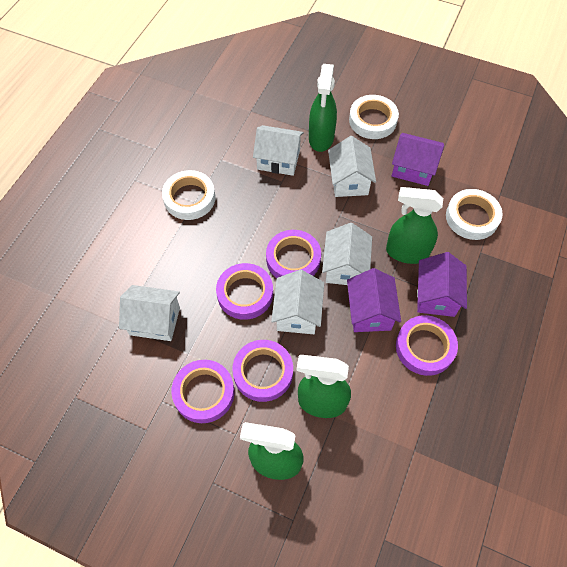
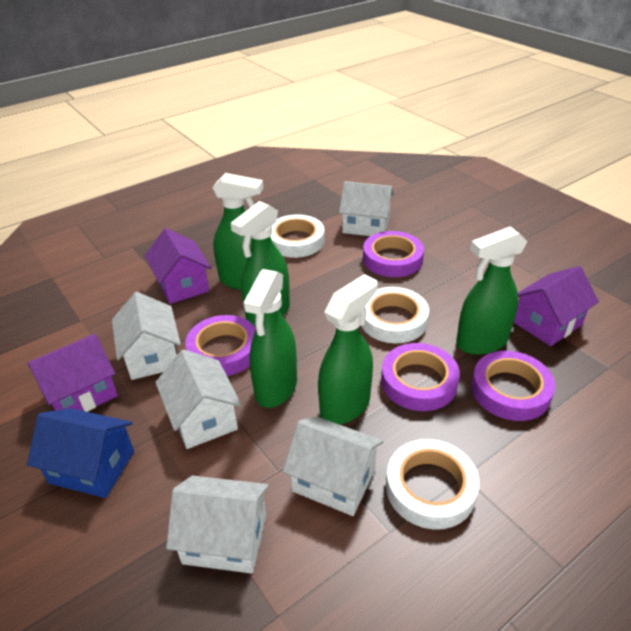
blue house: 0 -> 1
green spray bottle: 4 -> 5
purple tape: 5 -> 4

